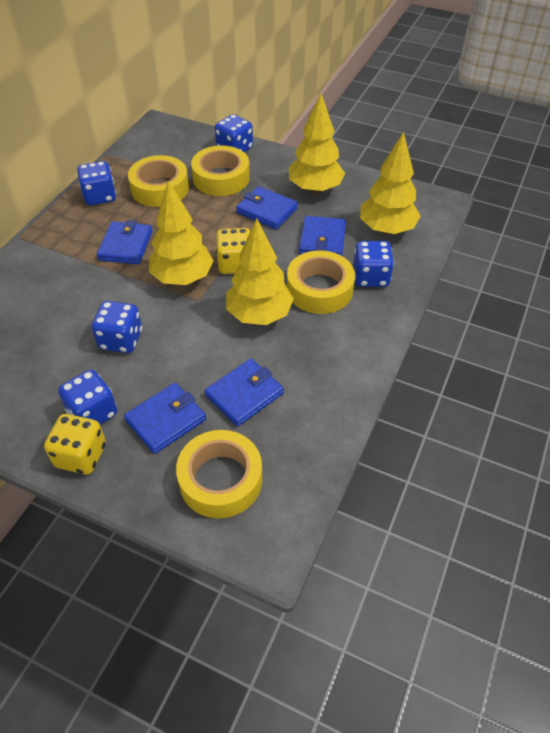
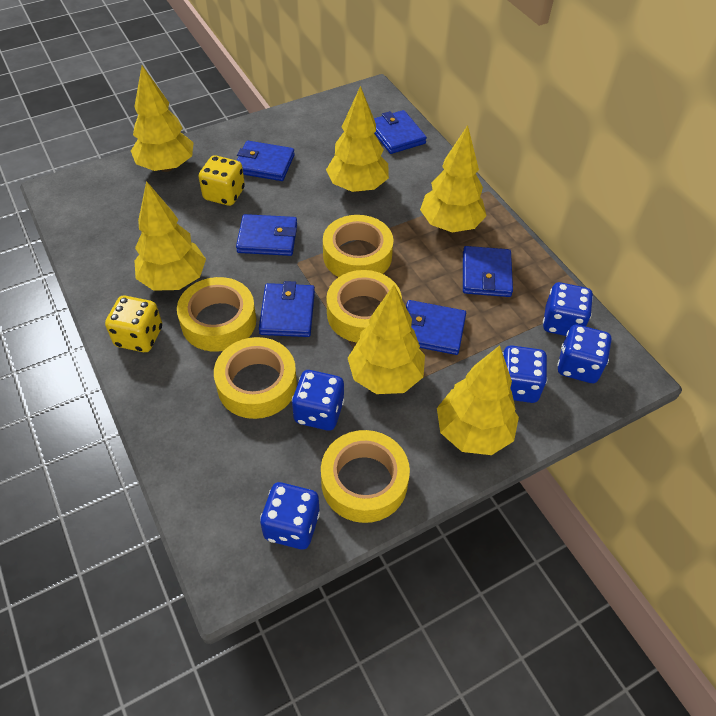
blue wallet: 5 -> 6
yellow tape: 4 -> 5
yellow tree: 4 -> 6

